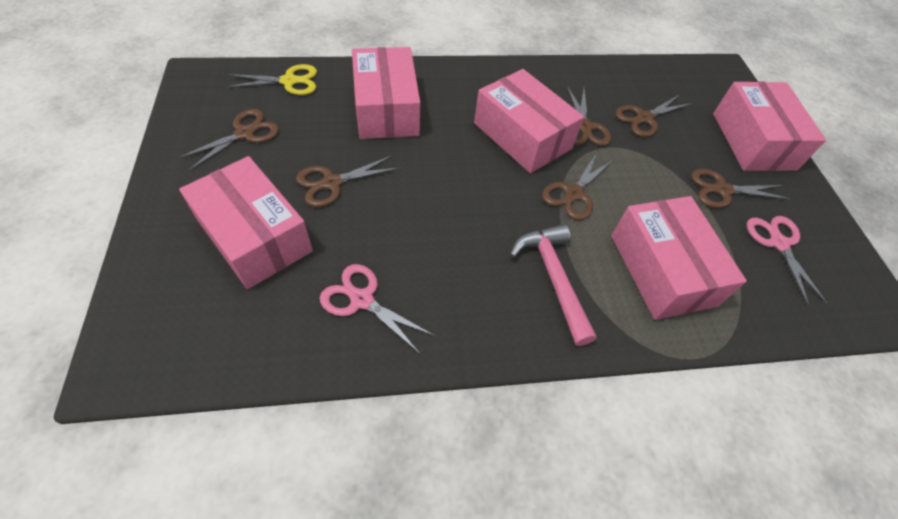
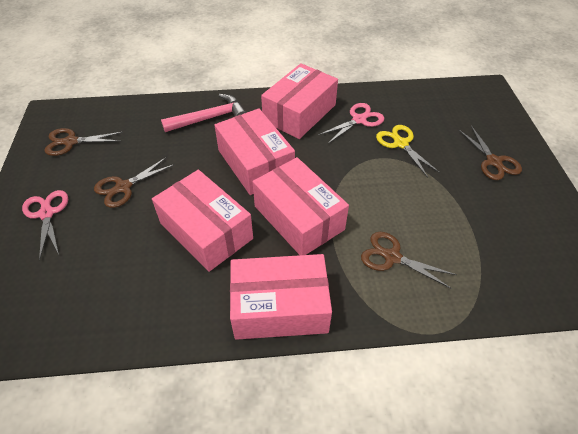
brown scissors: 6 -> 4

